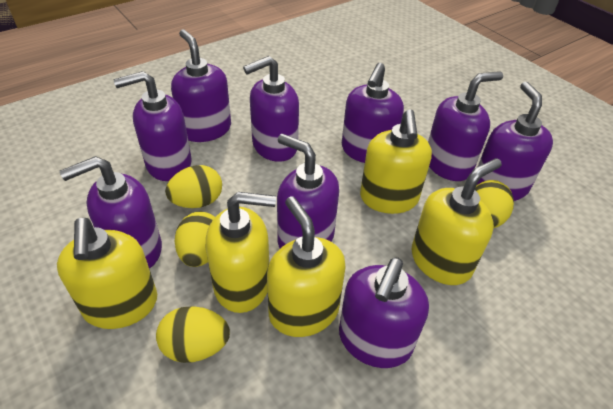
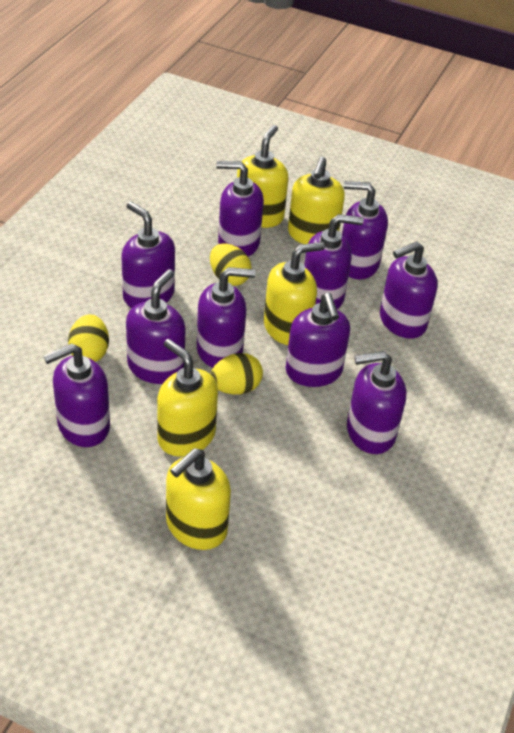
purple soap dispenser: 9 -> 10
yellow egg: 4 -> 3

